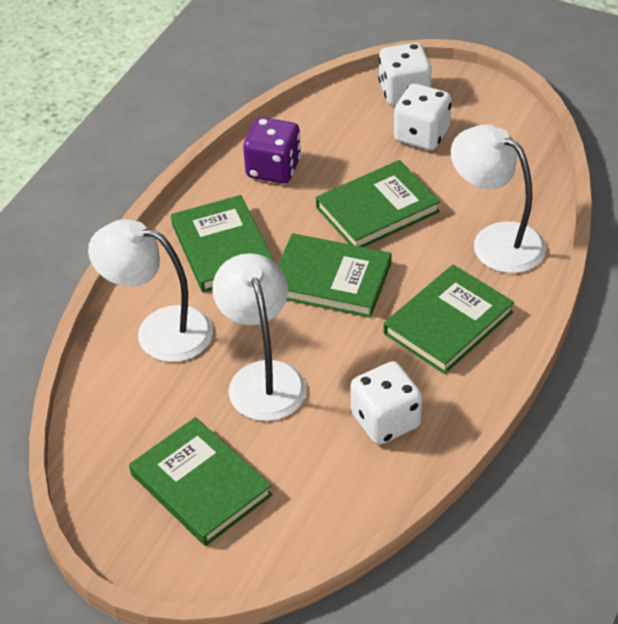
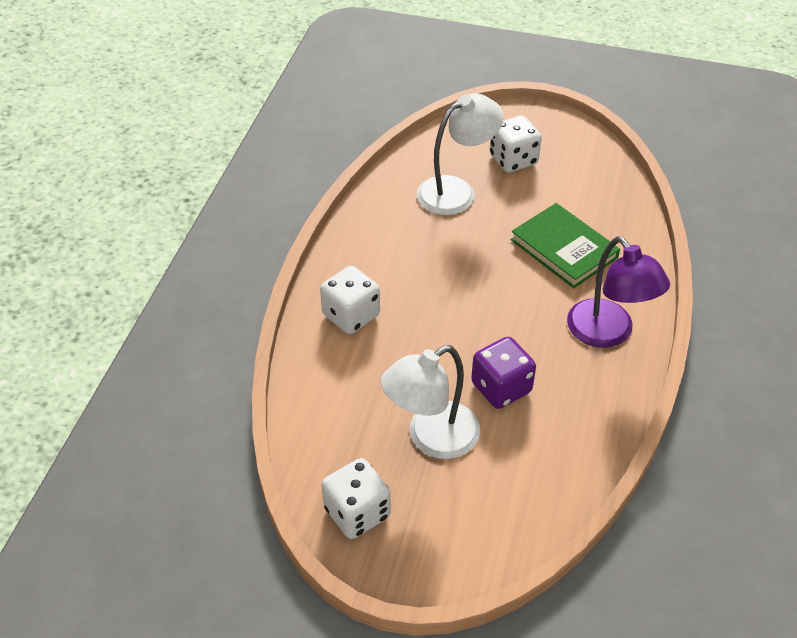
green book: 5 -> 1
purple lamp: 0 -> 1
white lamp: 3 -> 2

